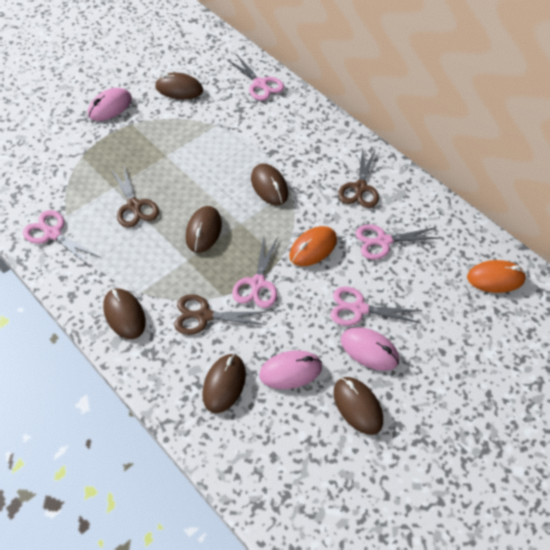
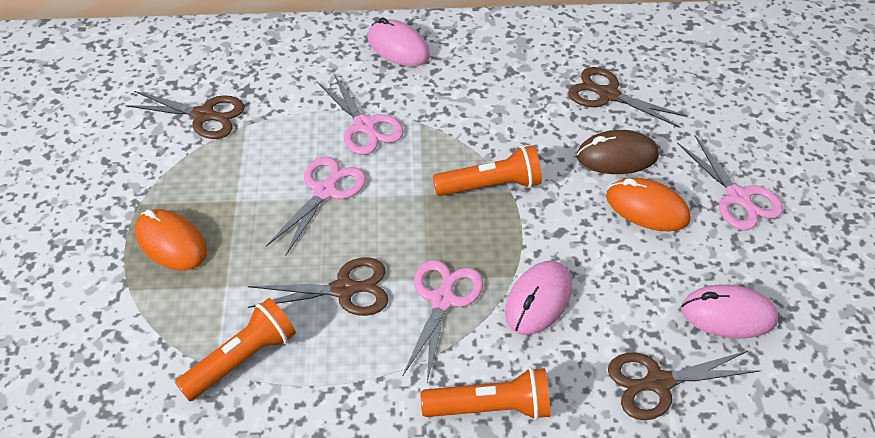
brown mouse: 6 -> 1
brown scissors: 3 -> 4
orange flashlight: 0 -> 3
pink scissors: 5 -> 4

